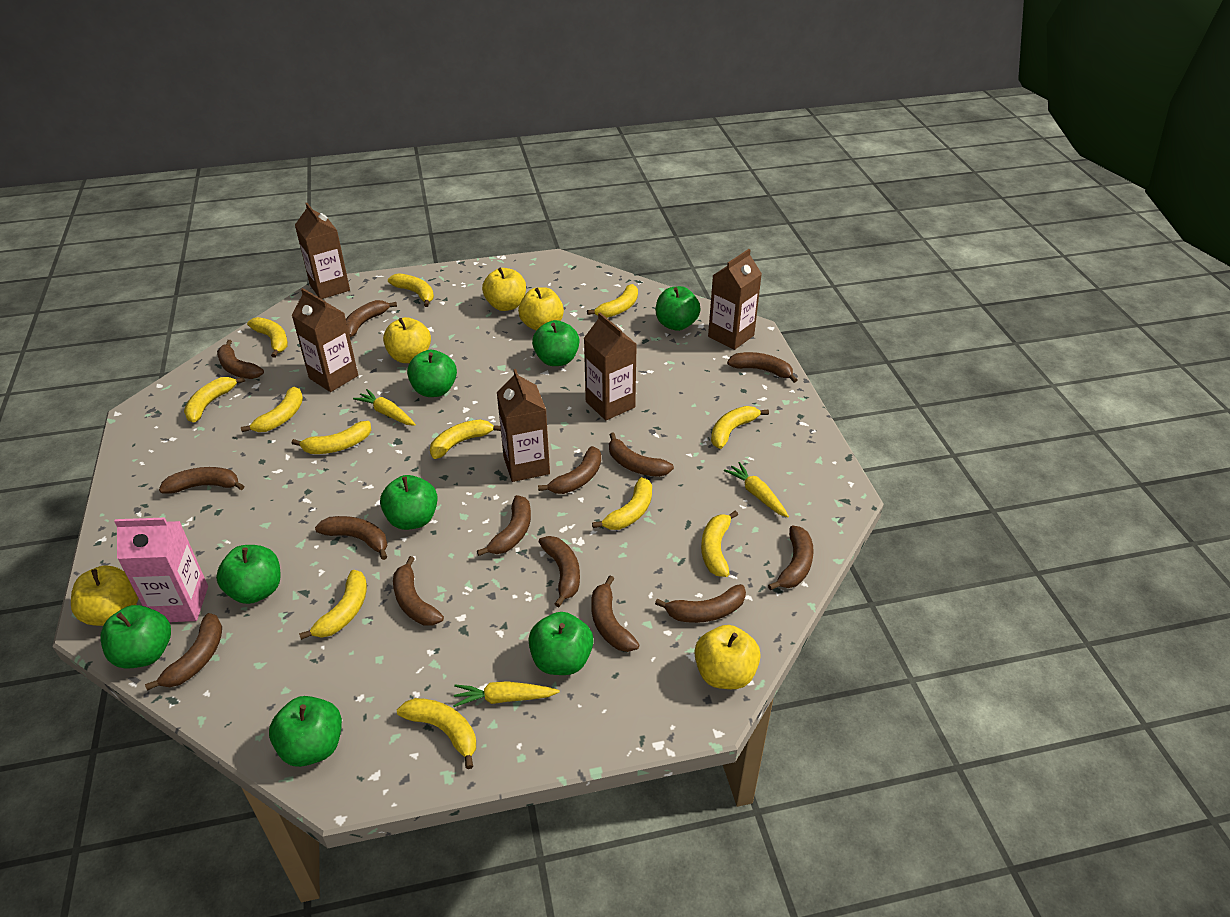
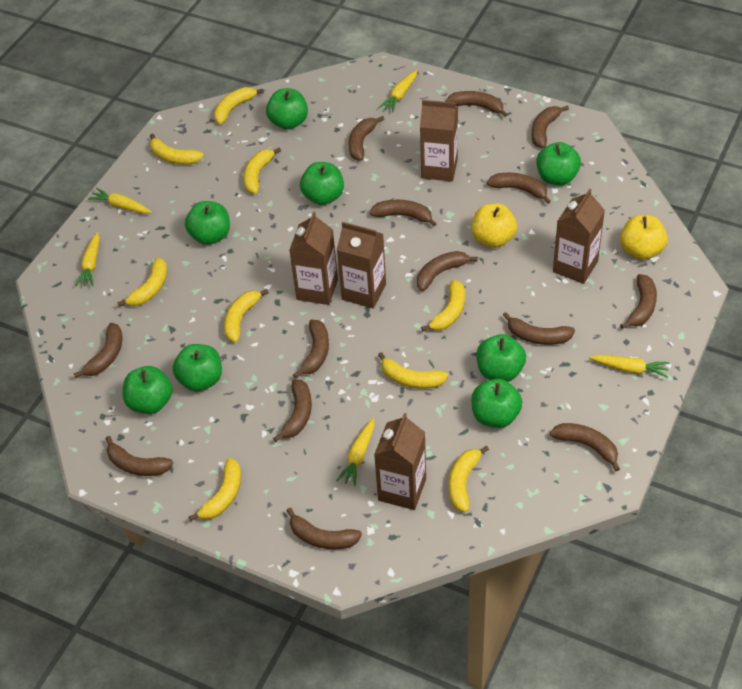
pink carton: 1 -> 0
yellow apple: 5 -> 2
yellow banana: 12 -> 9
yellow carrot: 3 -> 5

